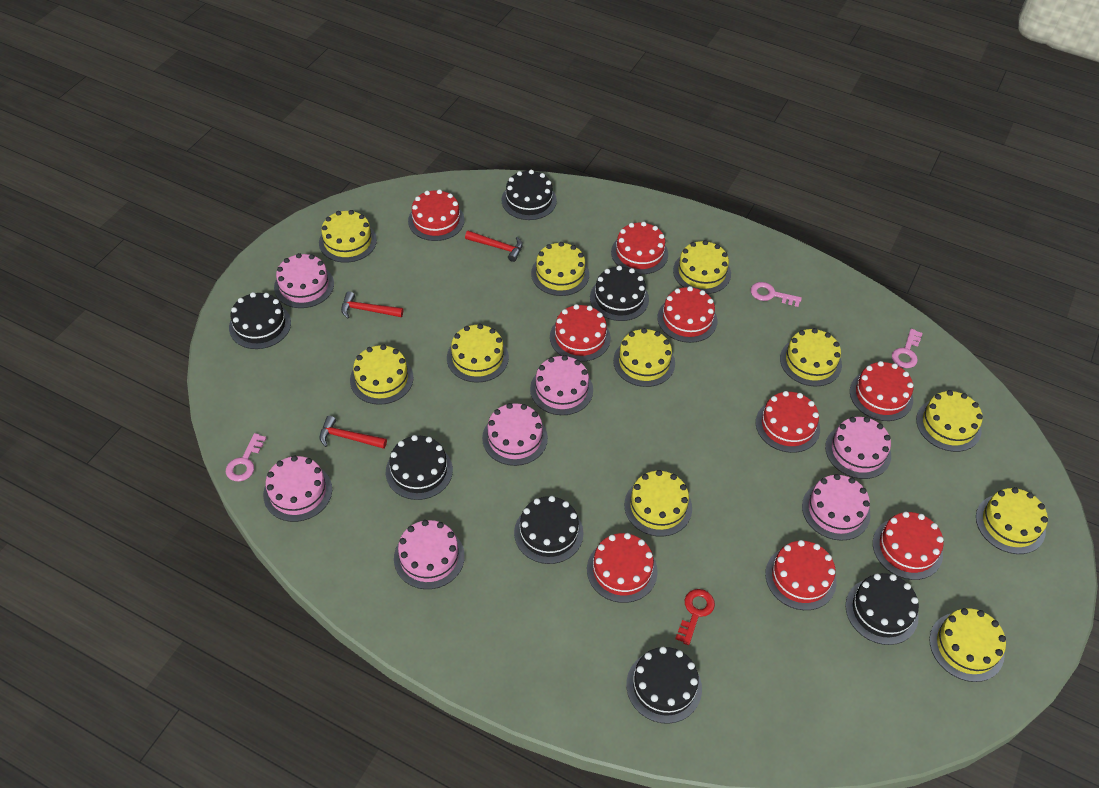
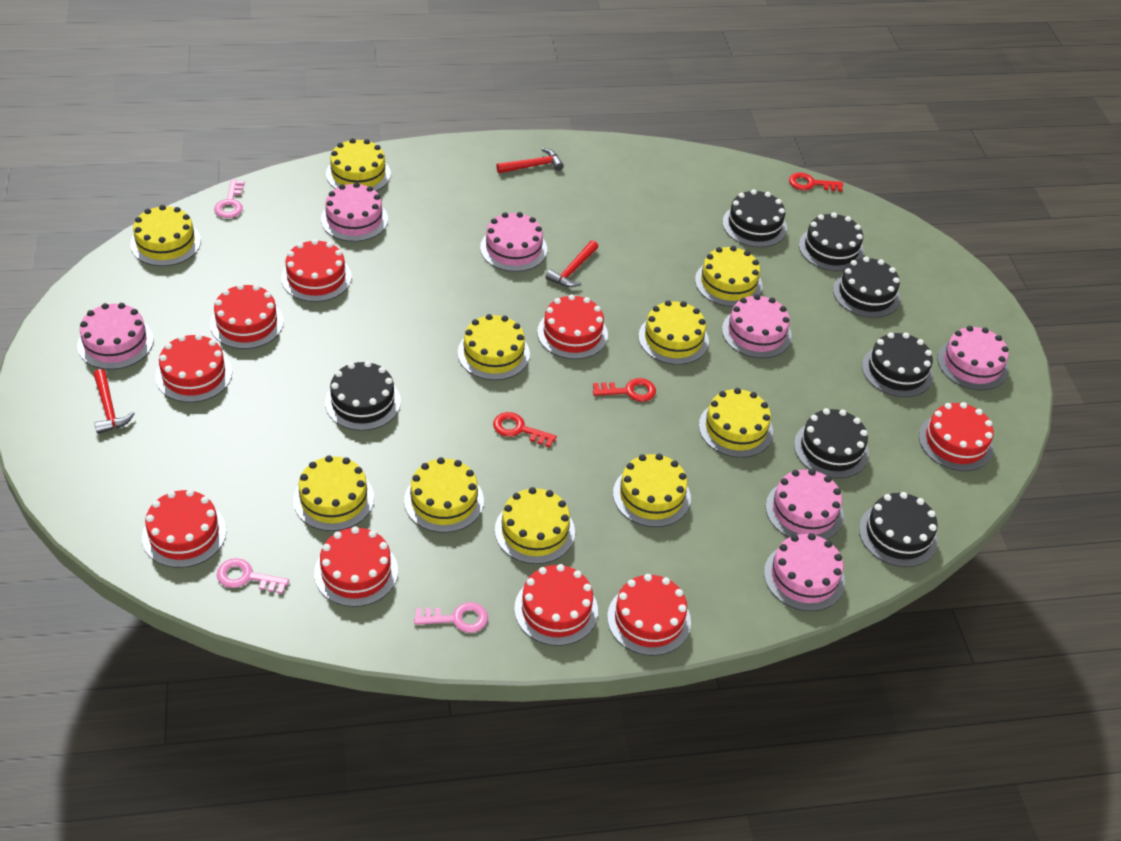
red key: 1 -> 3
yellow cake: 11 -> 10

